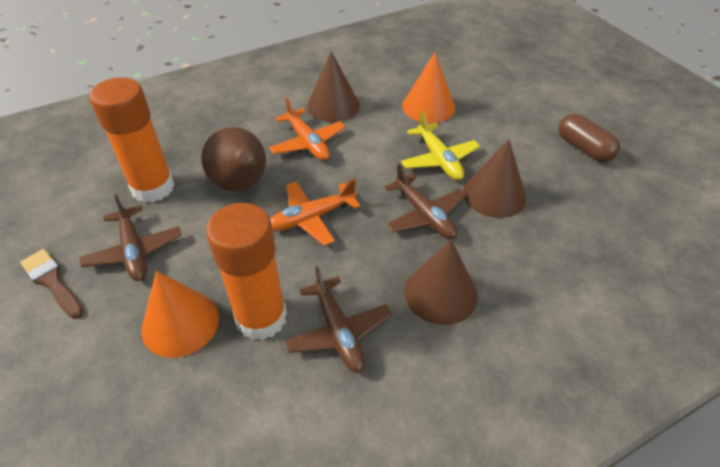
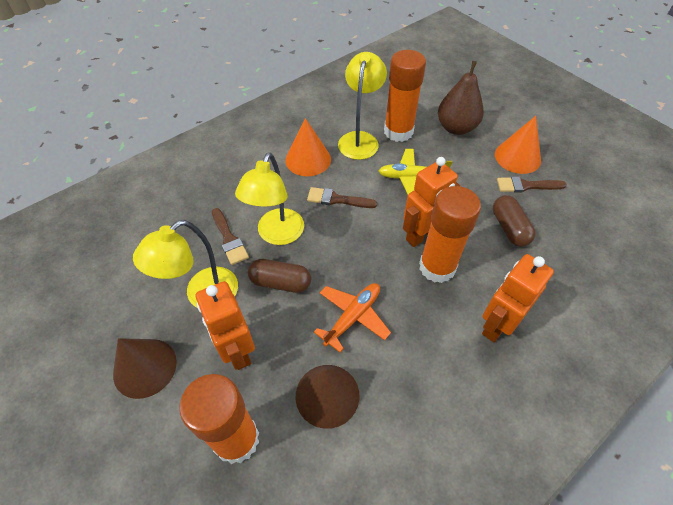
brown brush: 1 -> 3
brown capsule: 1 -> 2
brown cone: 3 -> 2
brown plane: 3 -> 0
orange glue stick: 2 -> 3
orange plane: 2 -> 1
orange robot: 0 -> 3
yellow lamp: 0 -> 3

